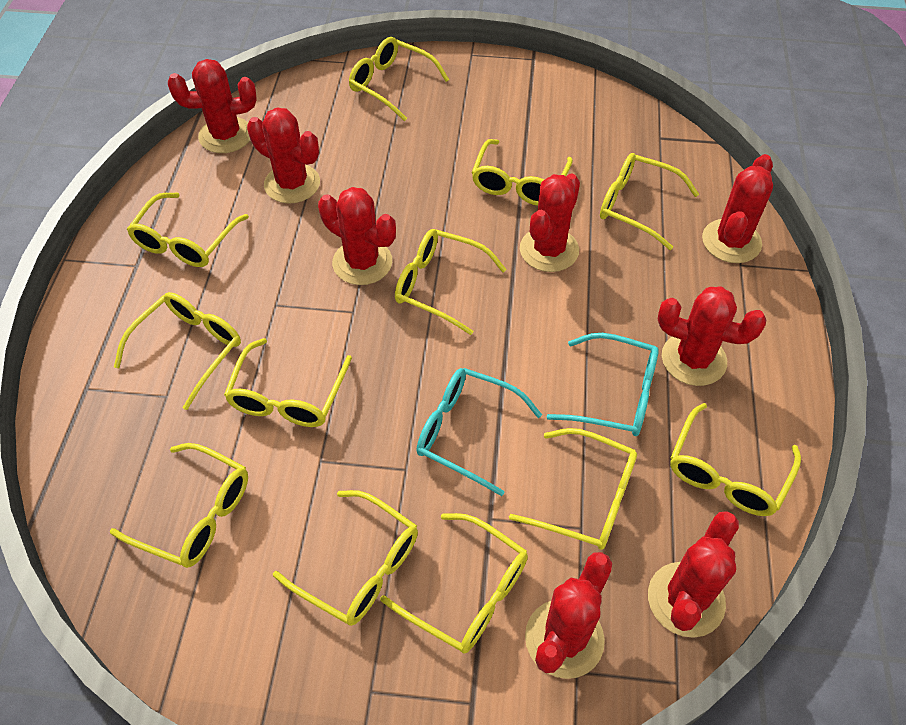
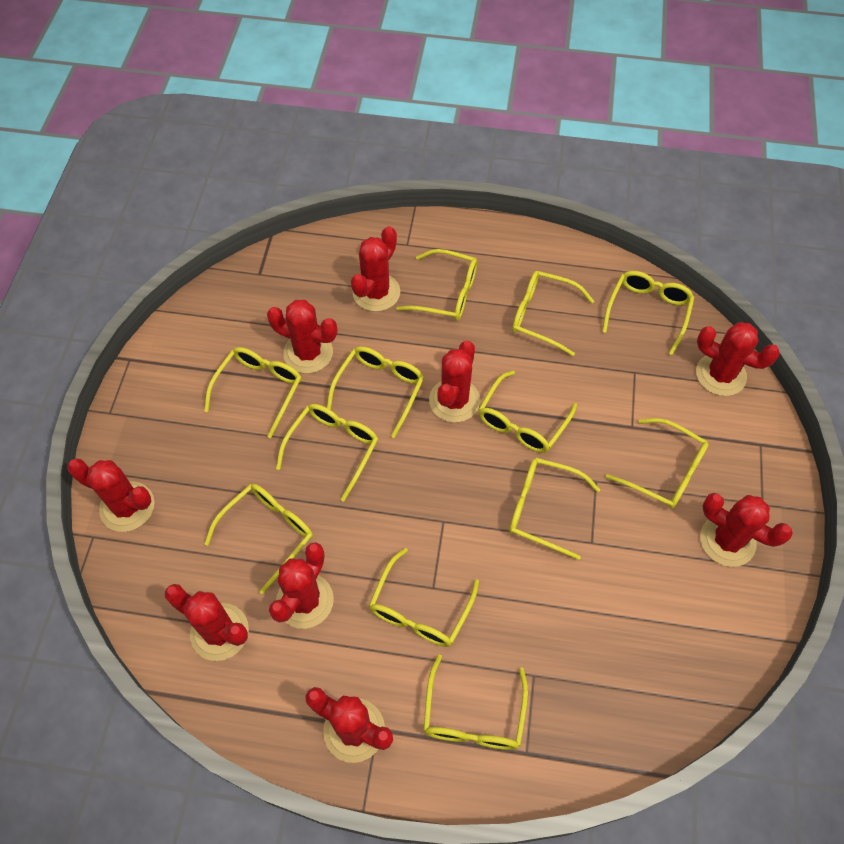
red cactus: 8 -> 9
turquoise glasses: 2 -> 0

